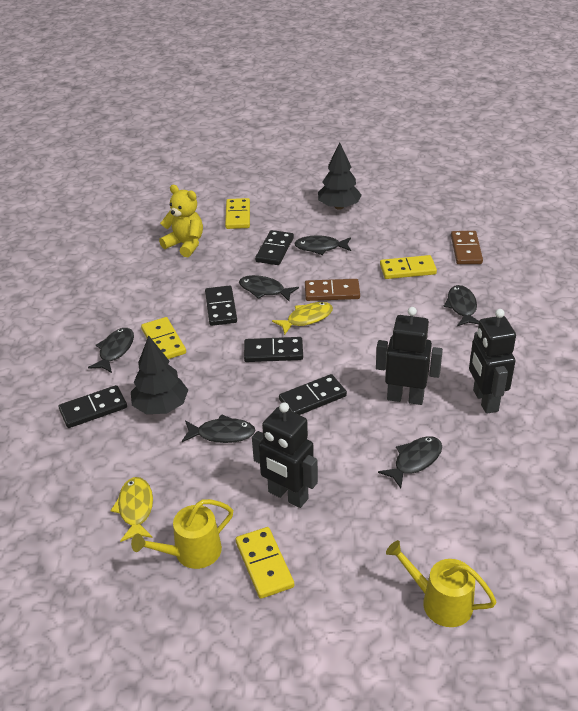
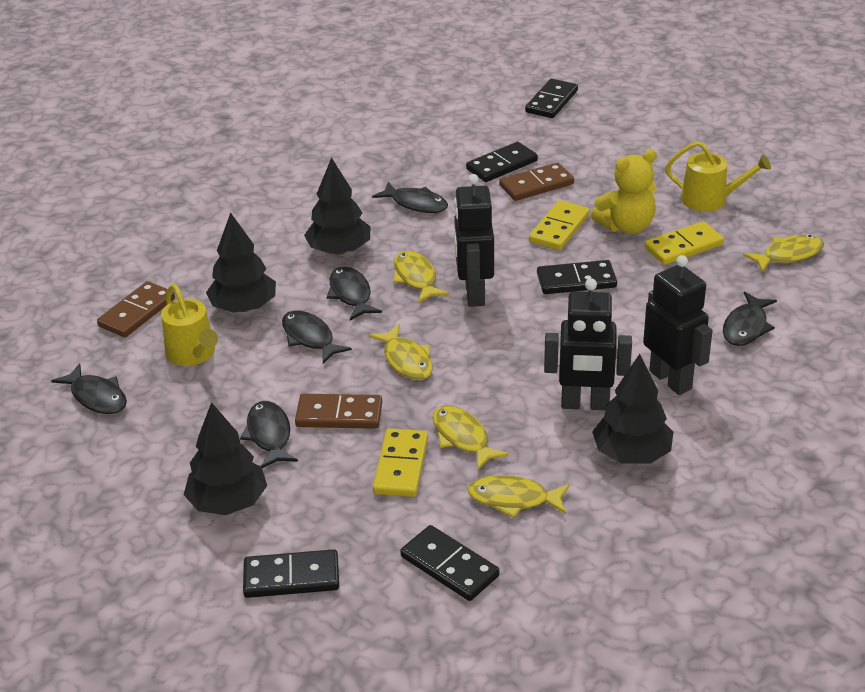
black tree: 2 -> 4
brown domino: 2 -> 3
yellow domino: 4 -> 3
yellow fish: 2 -> 5

